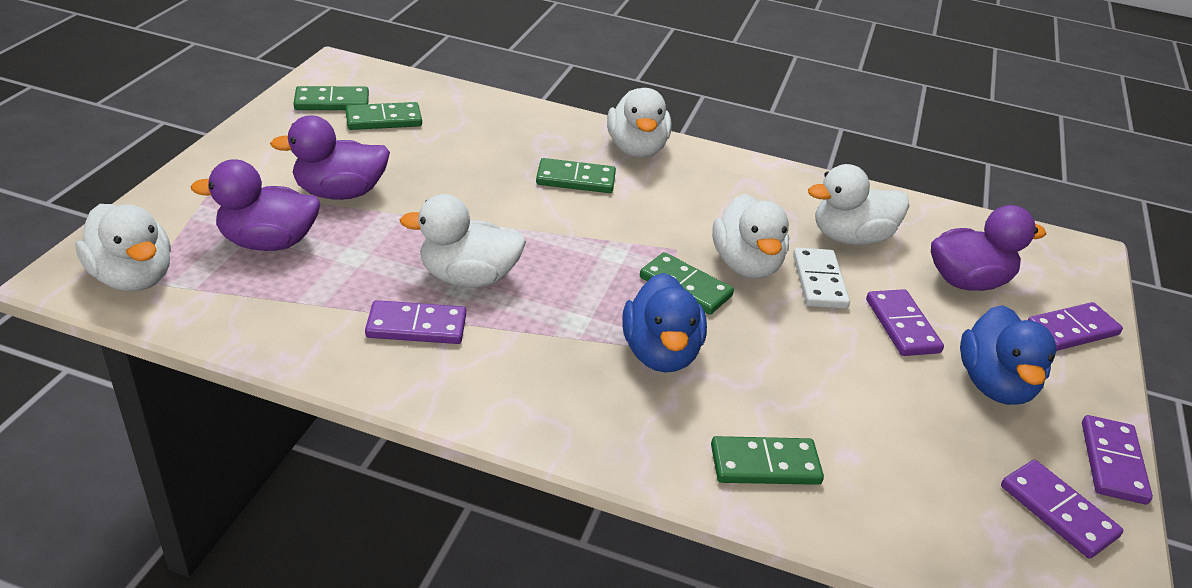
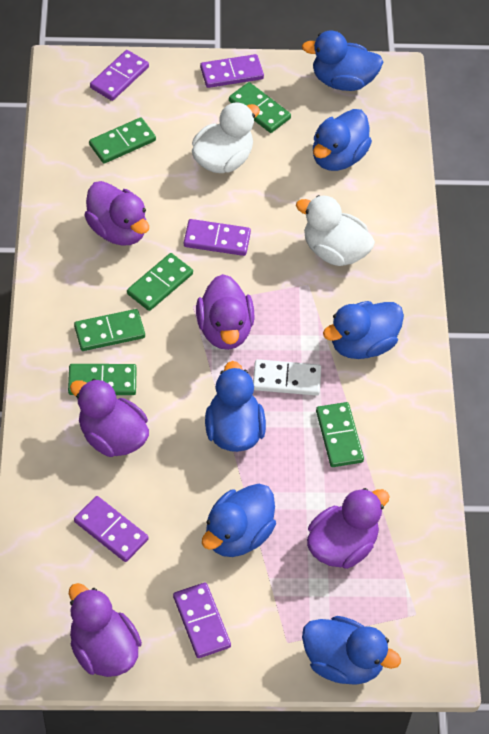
blue duck: 2 -> 6
green domino: 5 -> 6
purple duck: 3 -> 5
white duck: 5 -> 2

